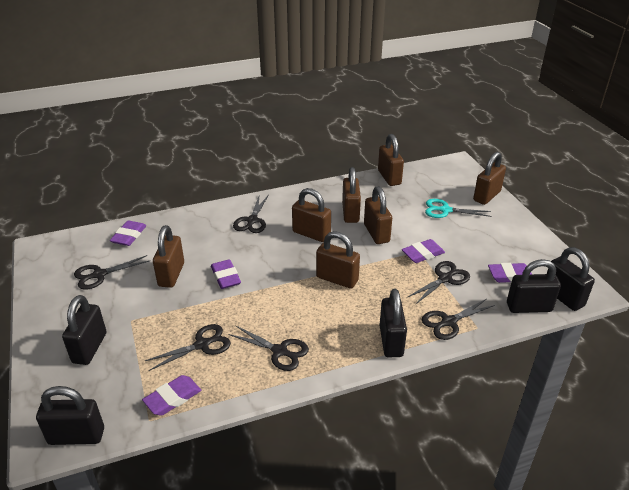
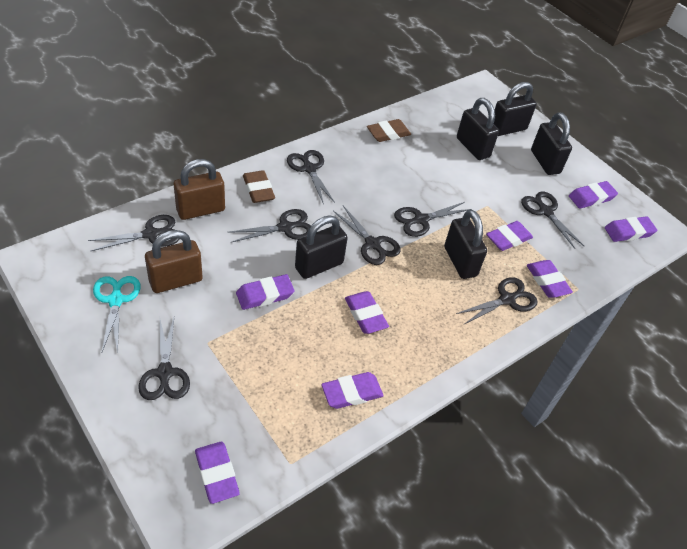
black scissors: 6 -> 8
brown eraser: 0 -> 2
brown padlock: 7 -> 2
purple eraser: 5 -> 8

